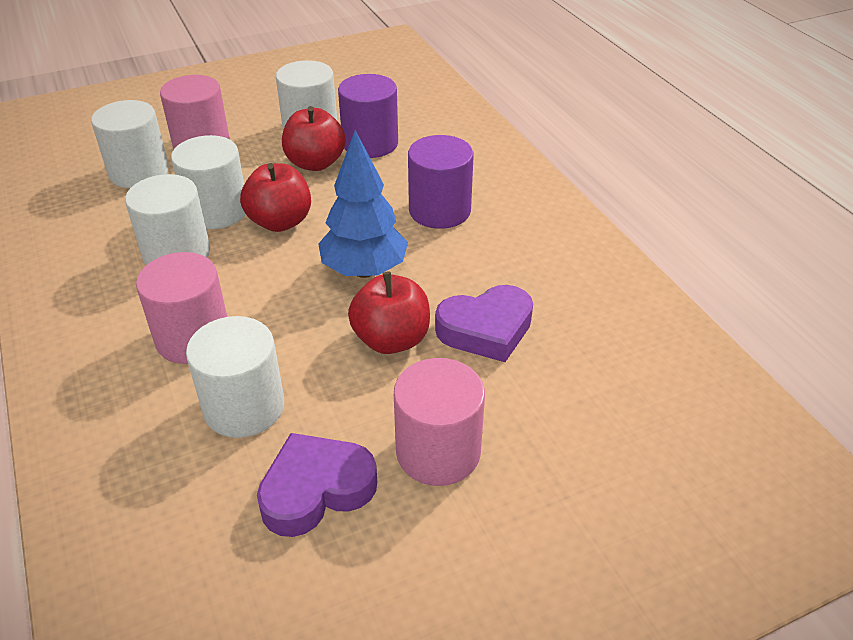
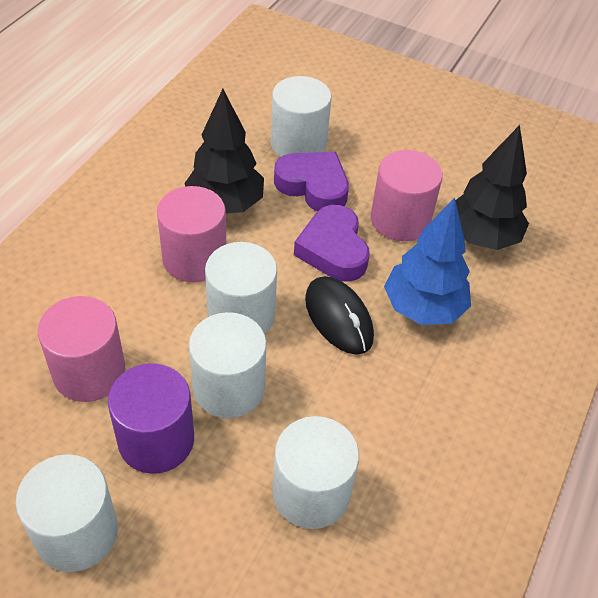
black mouse: 0 -> 1
black tree: 0 -> 2
purple cylinder: 2 -> 1
red apple: 3 -> 0

